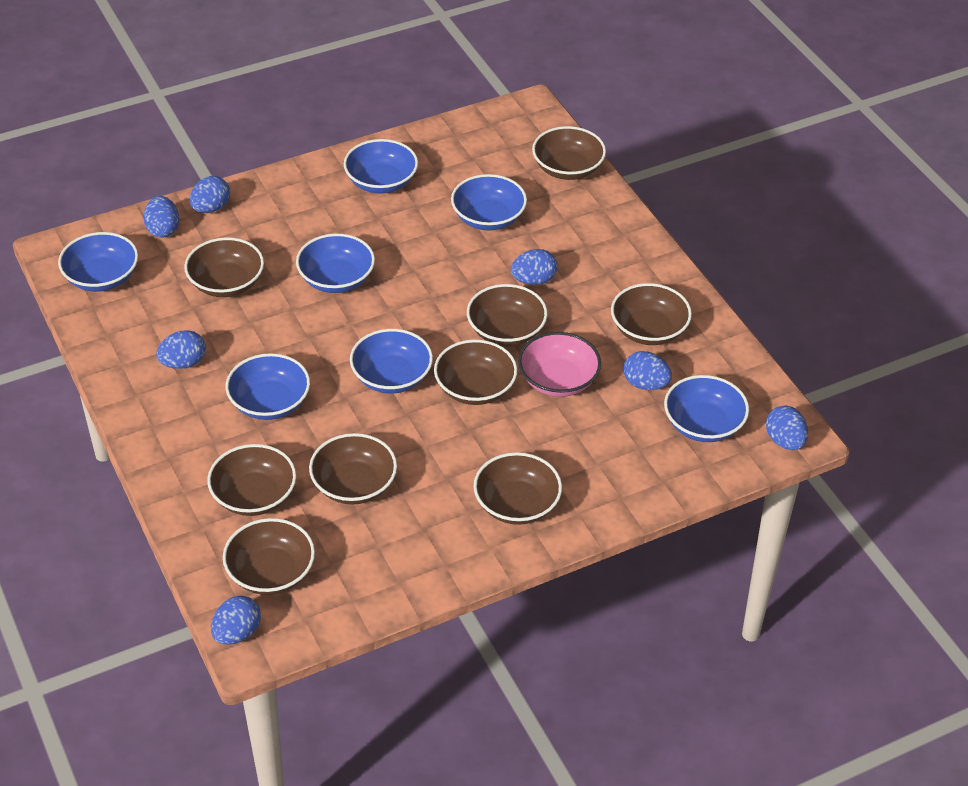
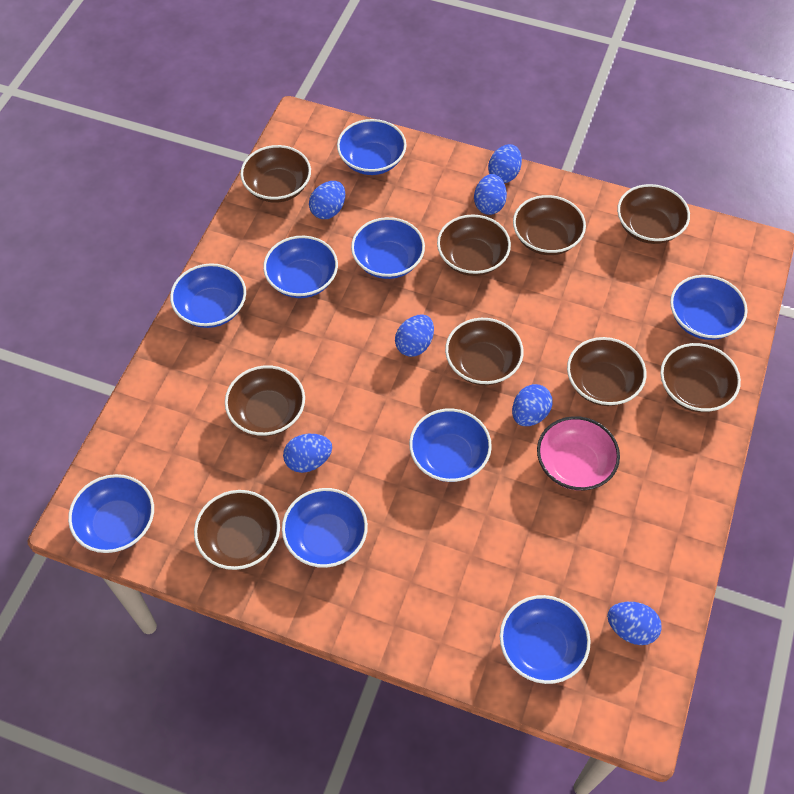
blue bowl: 7 -> 9

